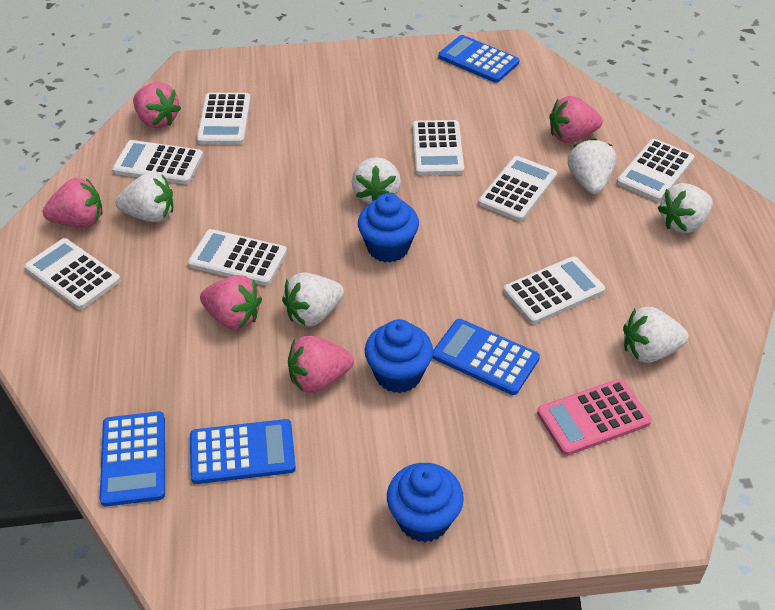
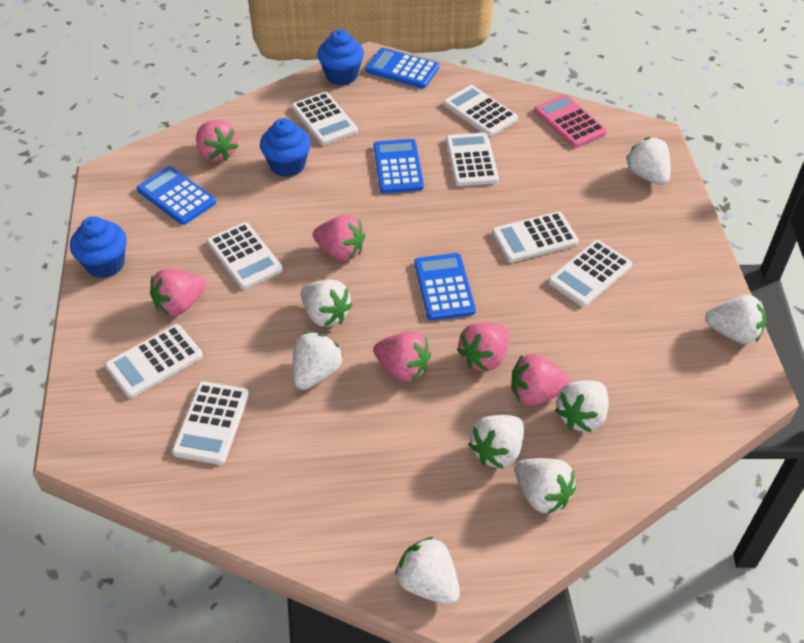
pink strawberry: 5 -> 6
white strawberry: 6 -> 8

